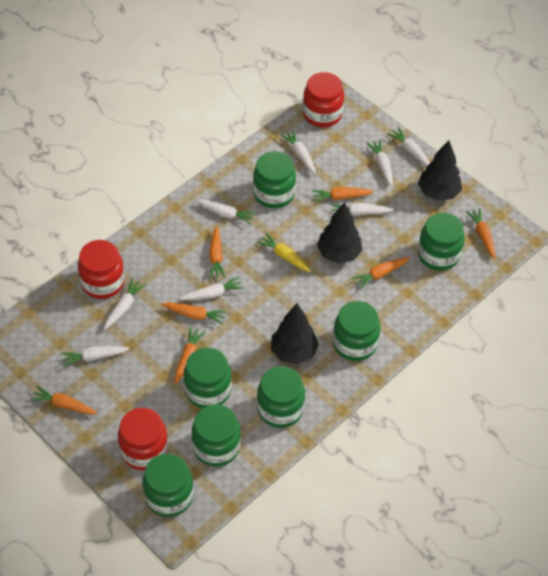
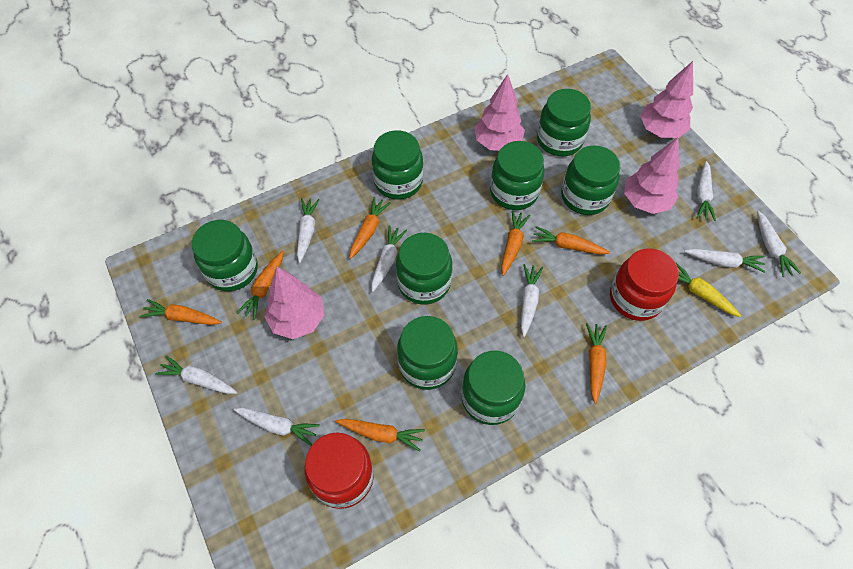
black tree: 3 -> 0
green jar: 7 -> 8
pink tree: 0 -> 4
red jar: 3 -> 2

